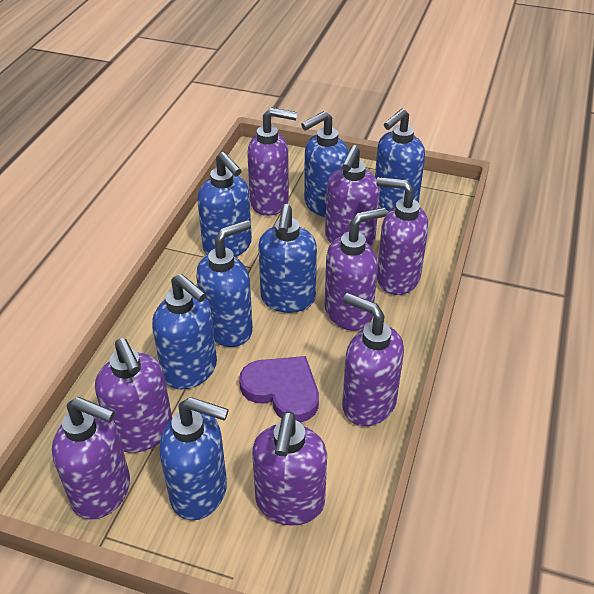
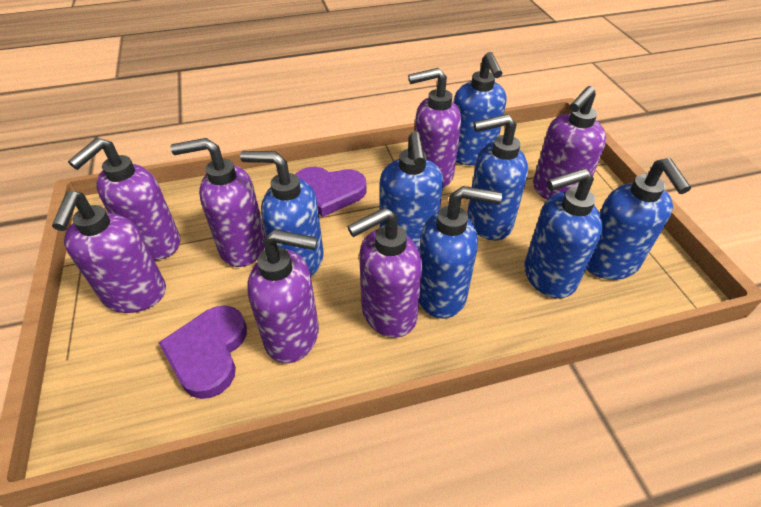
purple heart: 1 -> 2
purple soap dispenser: 8 -> 7

